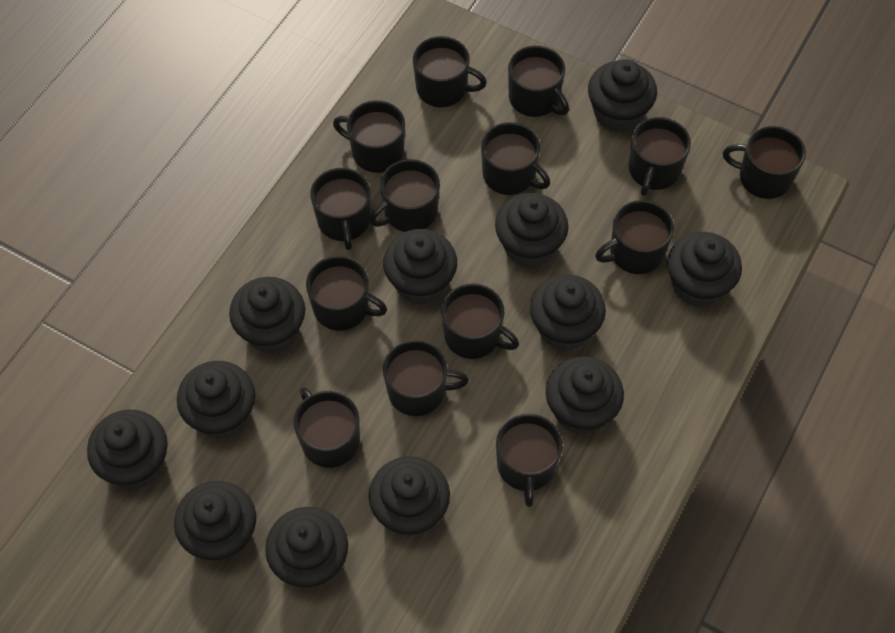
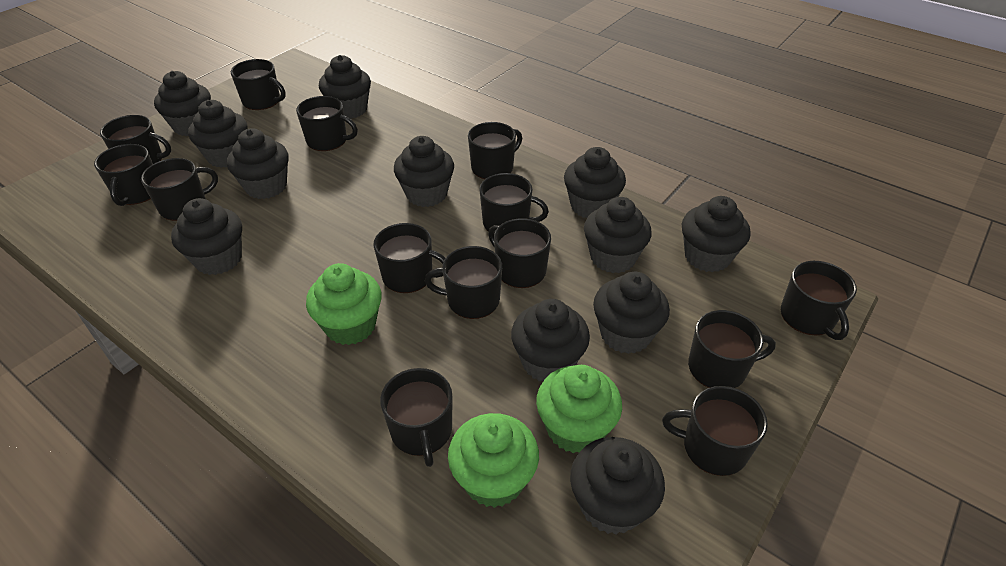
green cupcake: 0 -> 3

